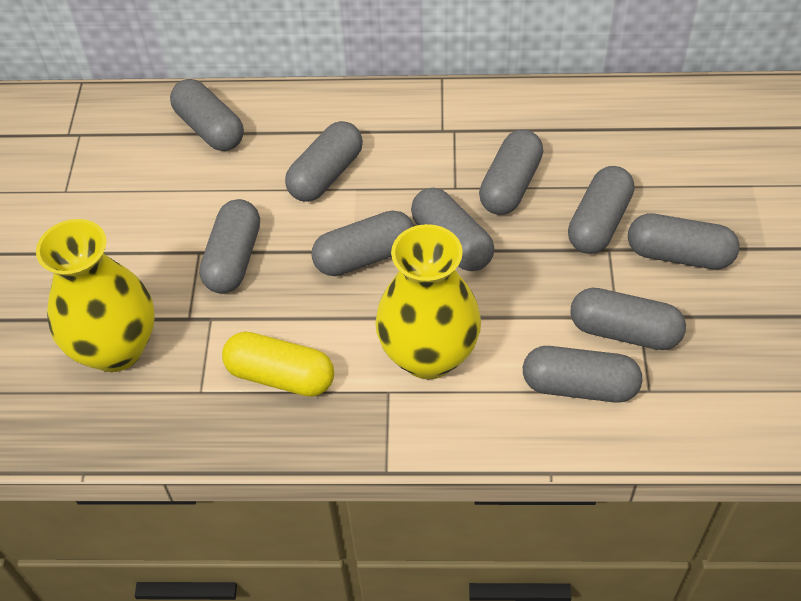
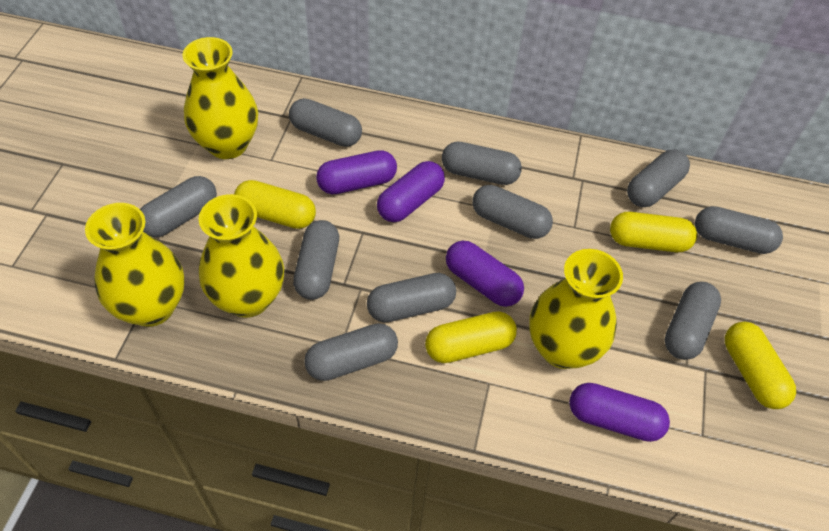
purple capsule: 0 -> 4
yellow capsule: 1 -> 4
yellow vase: 2 -> 4

